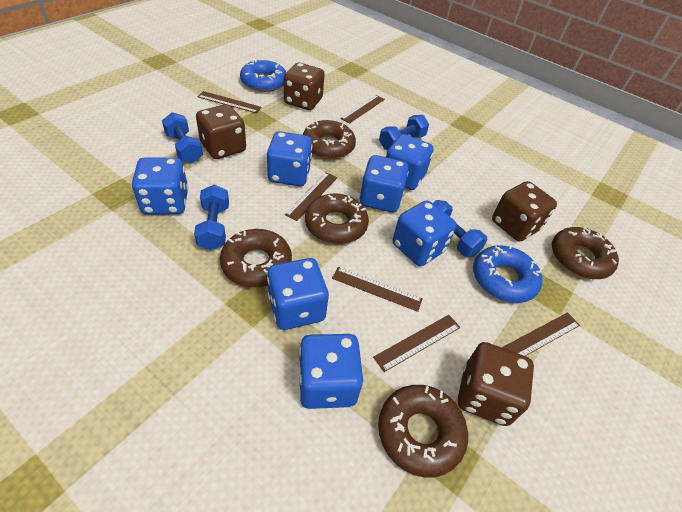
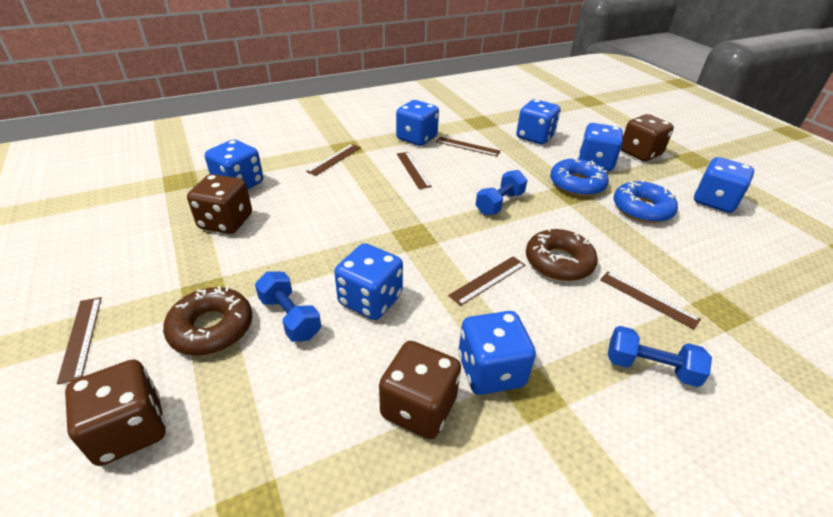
blue dumbbell: 4 -> 3
brown donut: 5 -> 2

